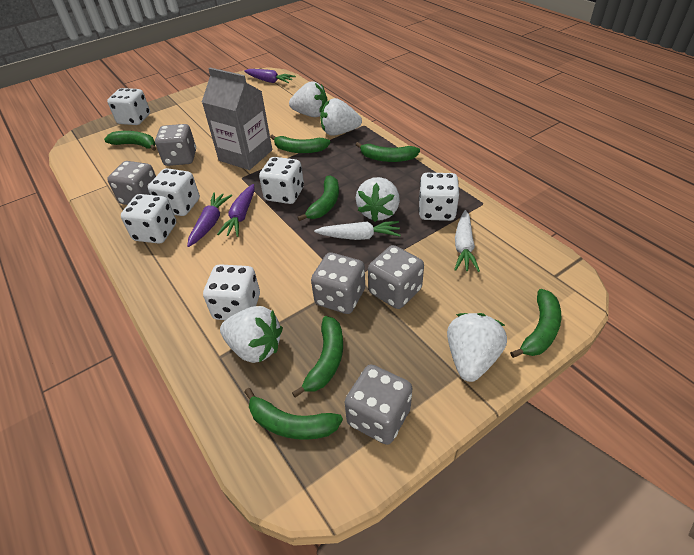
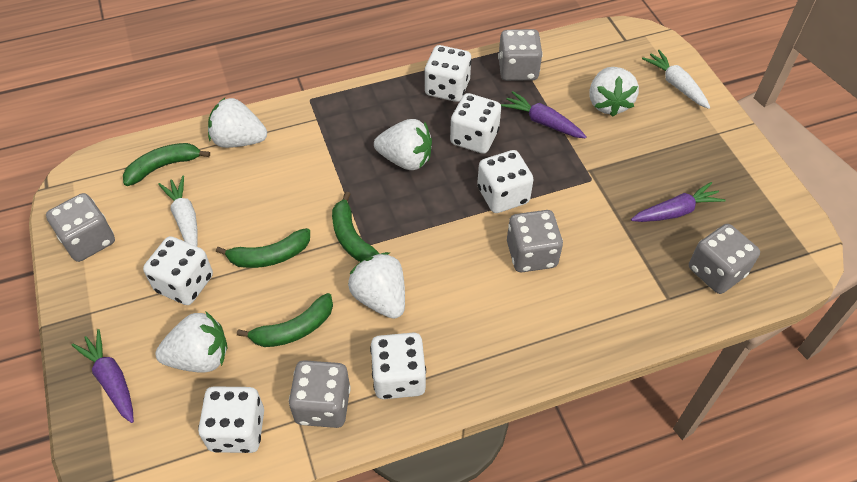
green banana: 7 -> 4
grey carton: 1 -> 0

